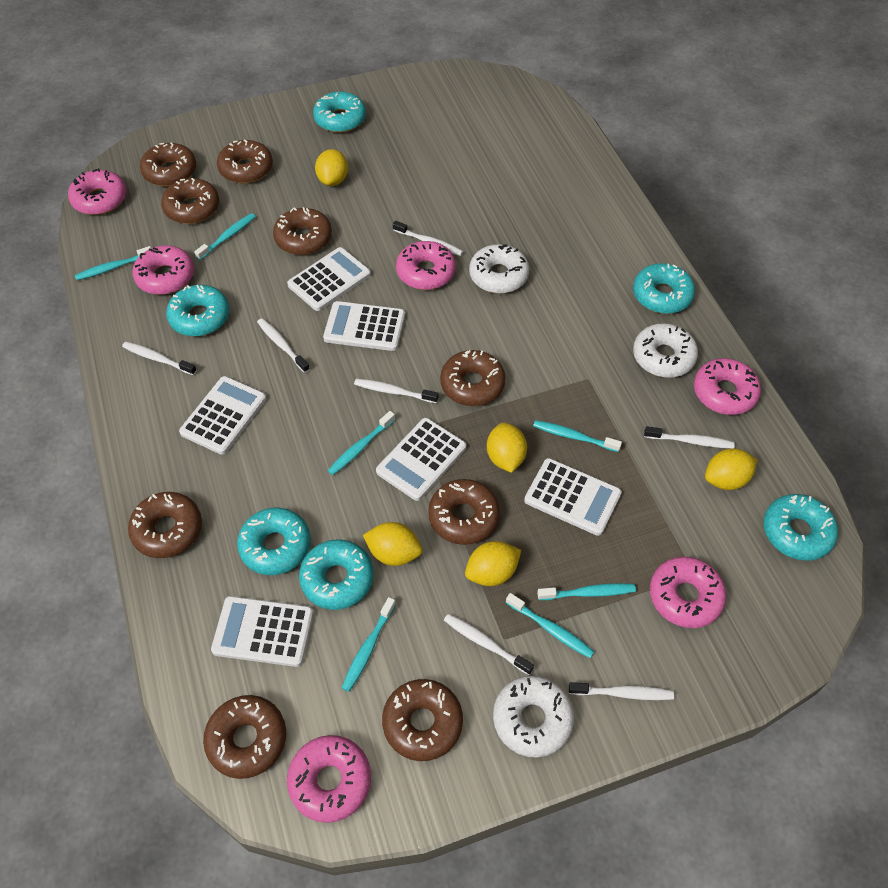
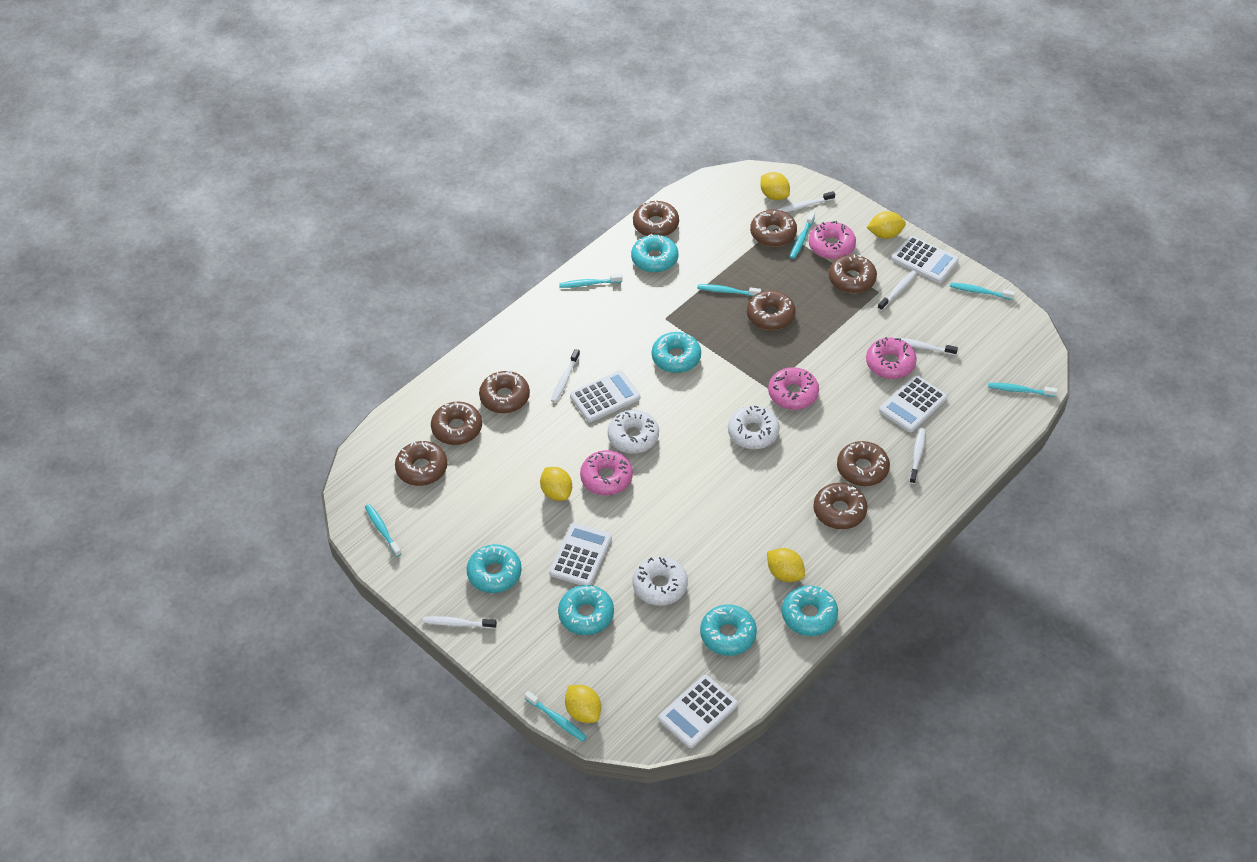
pink donut: 6 -> 4
white calculator: 6 -> 5
white toothbrush: 7 -> 6

